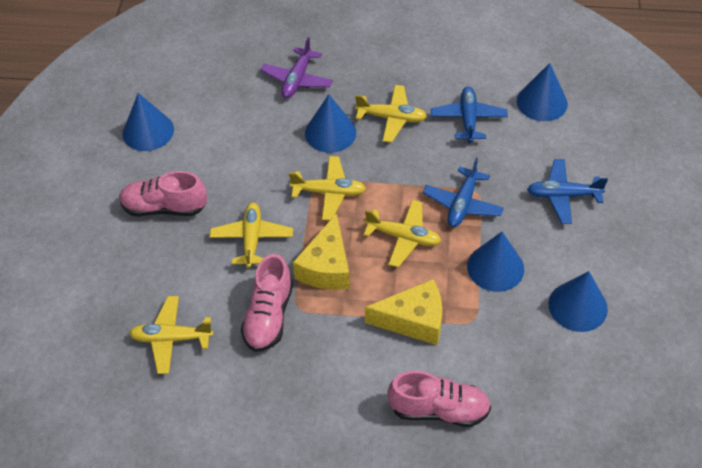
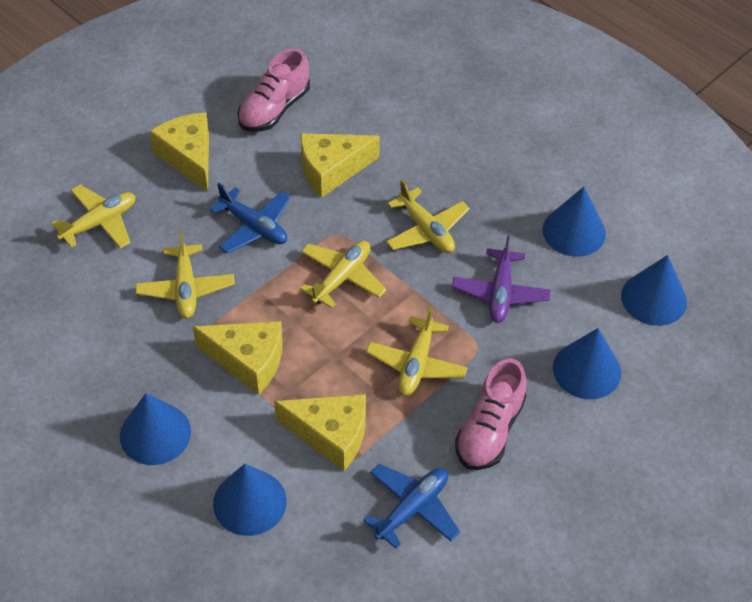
blue plane: 3 -> 2
pink shoe: 3 -> 2
yellow cheese: 2 -> 4

